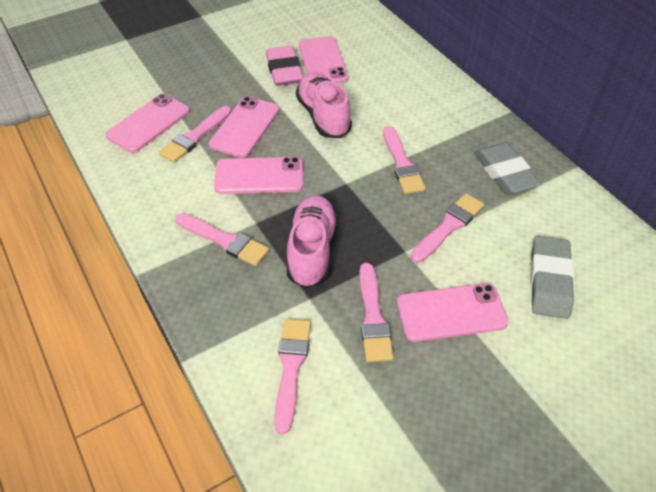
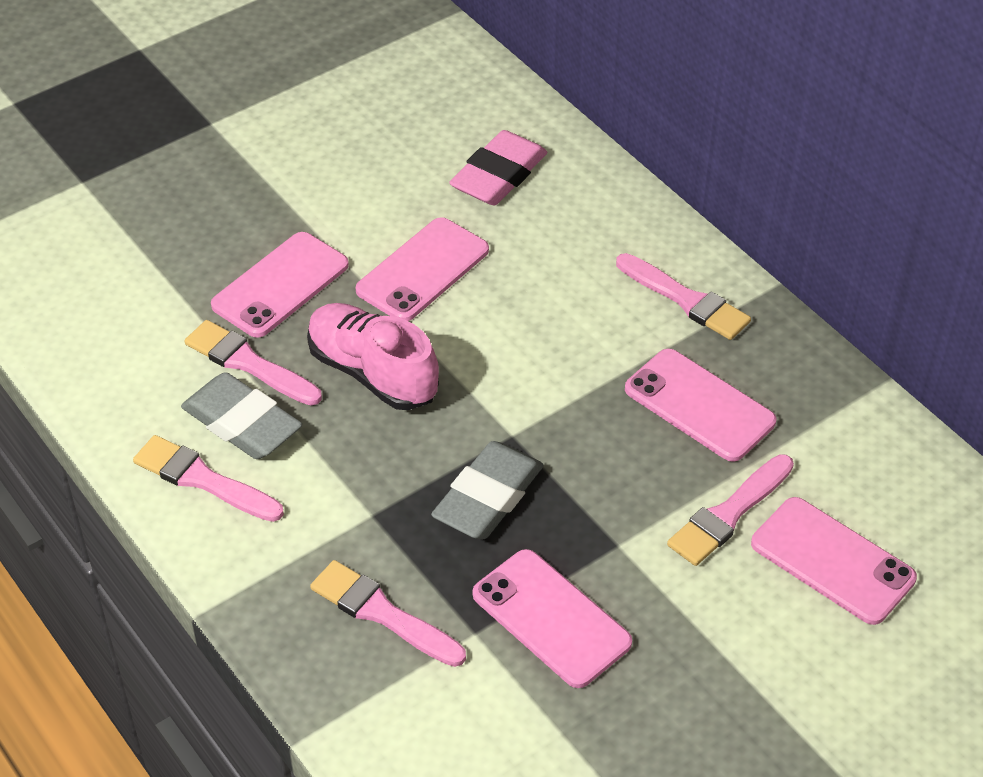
pink brush: 6 -> 5
pink shoe: 2 -> 1

